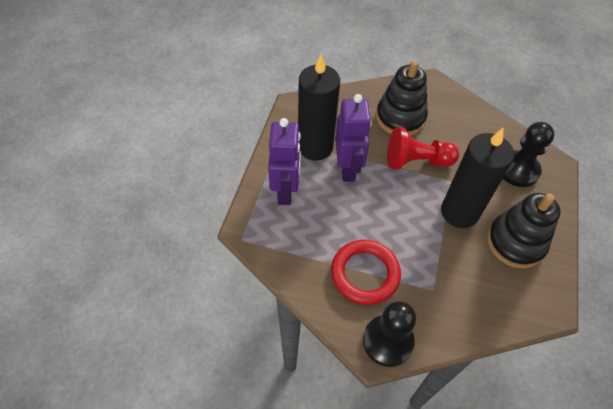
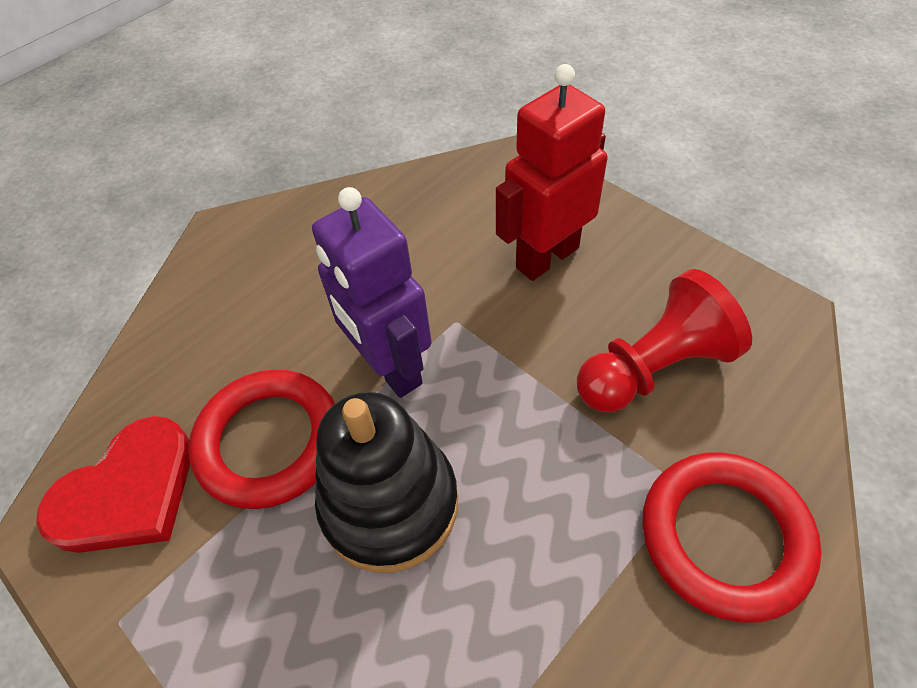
black candle: 2 -> 0
black pawn: 2 -> 0
black stacking toy: 2 -> 1
purple robot: 2 -> 1
red heart: 0 -> 1
red ring: 1 -> 2
red robot: 0 -> 1

